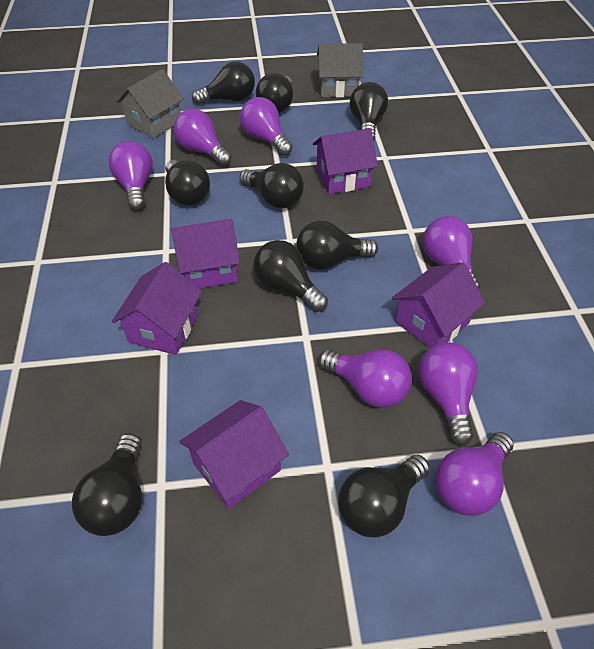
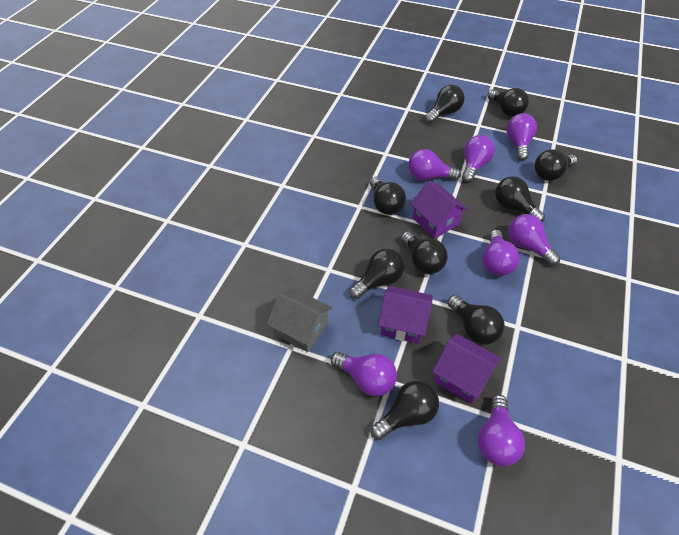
grey house: 2 -> 1
purple house: 5 -> 3

